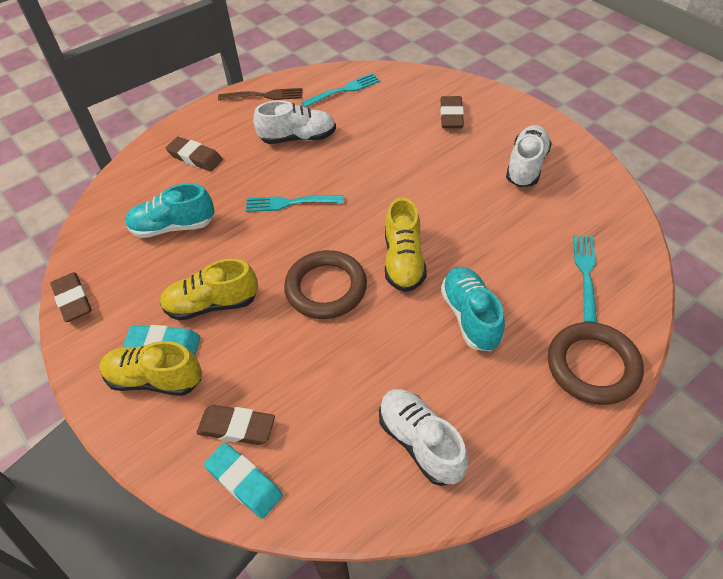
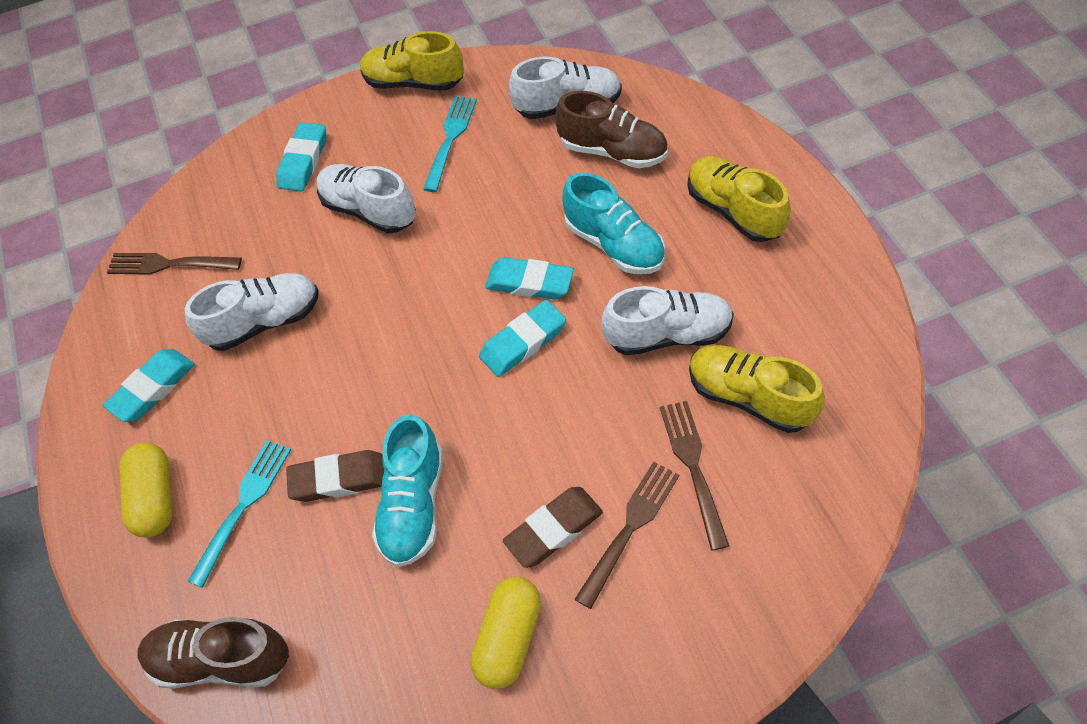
brown eraser: 4 -> 2
brown fork: 1 -> 3
brown ring: 2 -> 0
brown shoe: 0 -> 2
turquoise eraser: 2 -> 4
turquoise fork: 3 -> 2
white shoe: 3 -> 4
yellow capsule: 0 -> 2

